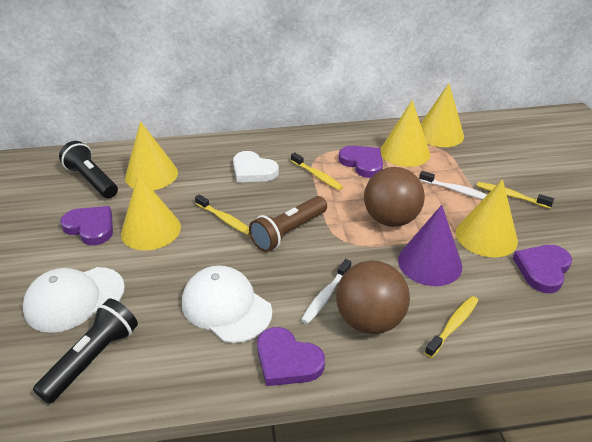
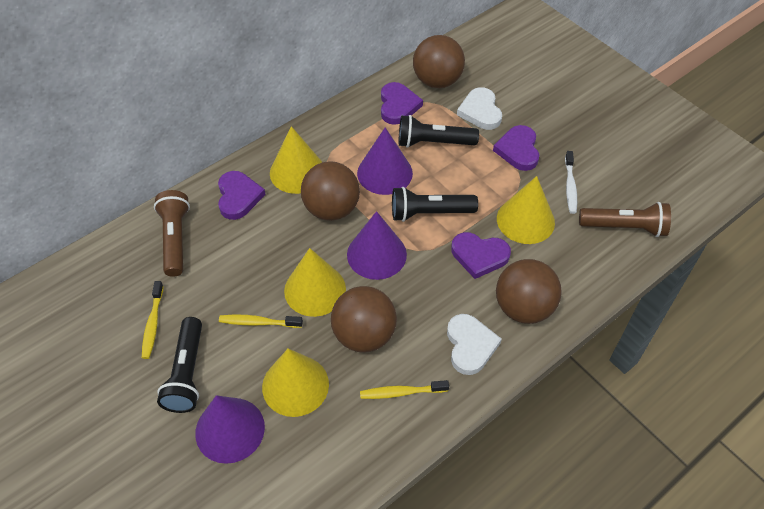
black flashlight: 2 -> 3
brown ball: 2 -> 4
brown flashlight: 1 -> 2
purple cone: 1 -> 3
white cap: 2 -> 0
white heart: 1 -> 2
white toothbrush: 2 -> 1
yellow cone: 5 -> 4
yellow toothbrush: 4 -> 3

